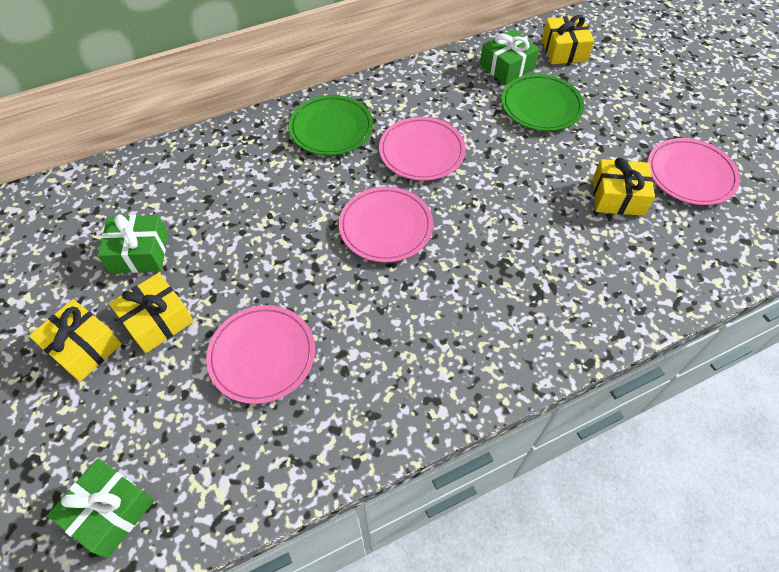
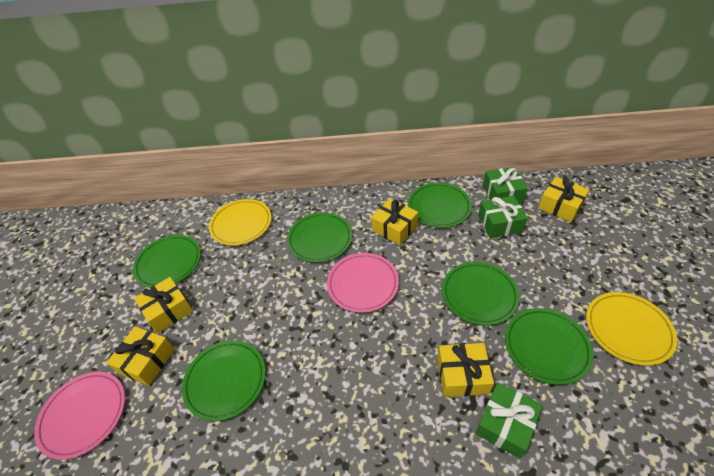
green plate: 2 -> 6
pink plate: 4 -> 2
yellow gift: 4 -> 5
yellow plate: 0 -> 2

